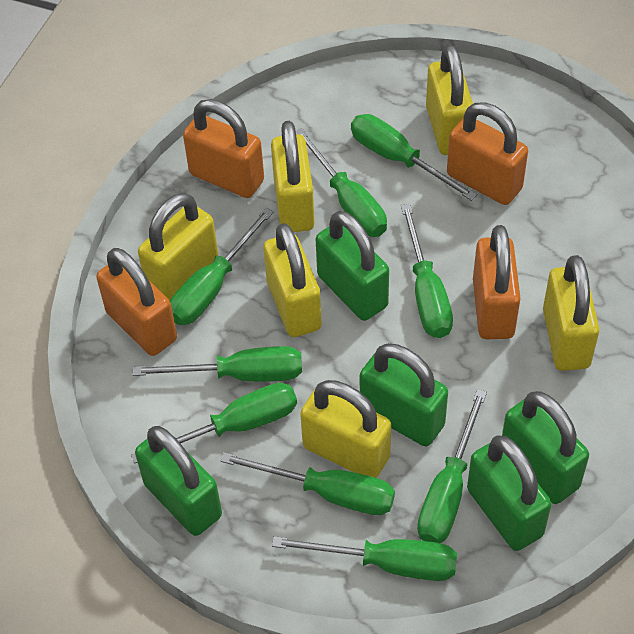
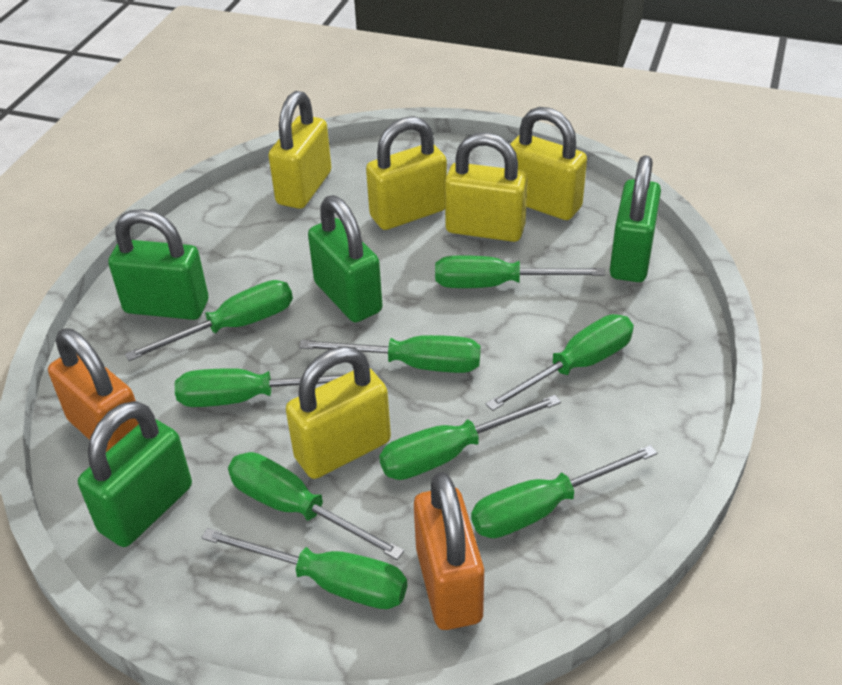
green padlock: 5 -> 4
orange padlock: 4 -> 2
yellow padlock: 6 -> 5

